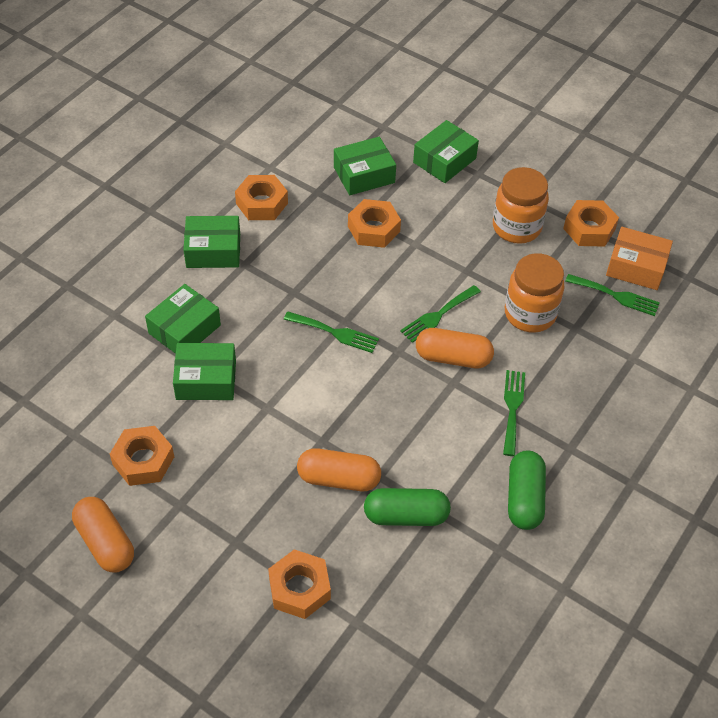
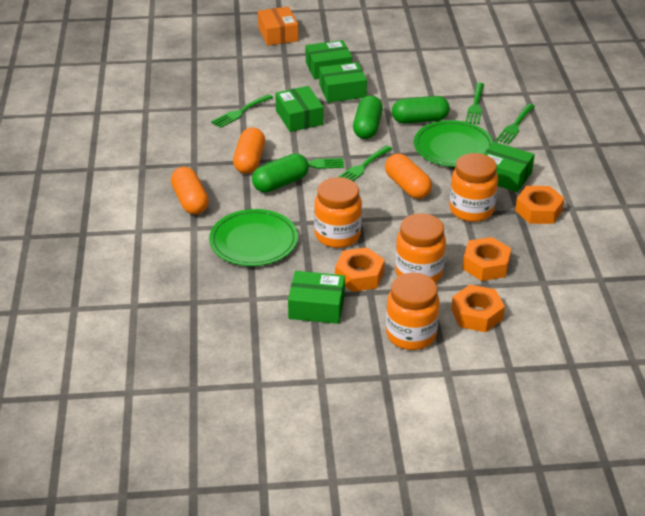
green capsule: 2 -> 3
green fork: 4 -> 5
green plate: 0 -> 2
orange jar: 2 -> 4
orange nut: 5 -> 4

